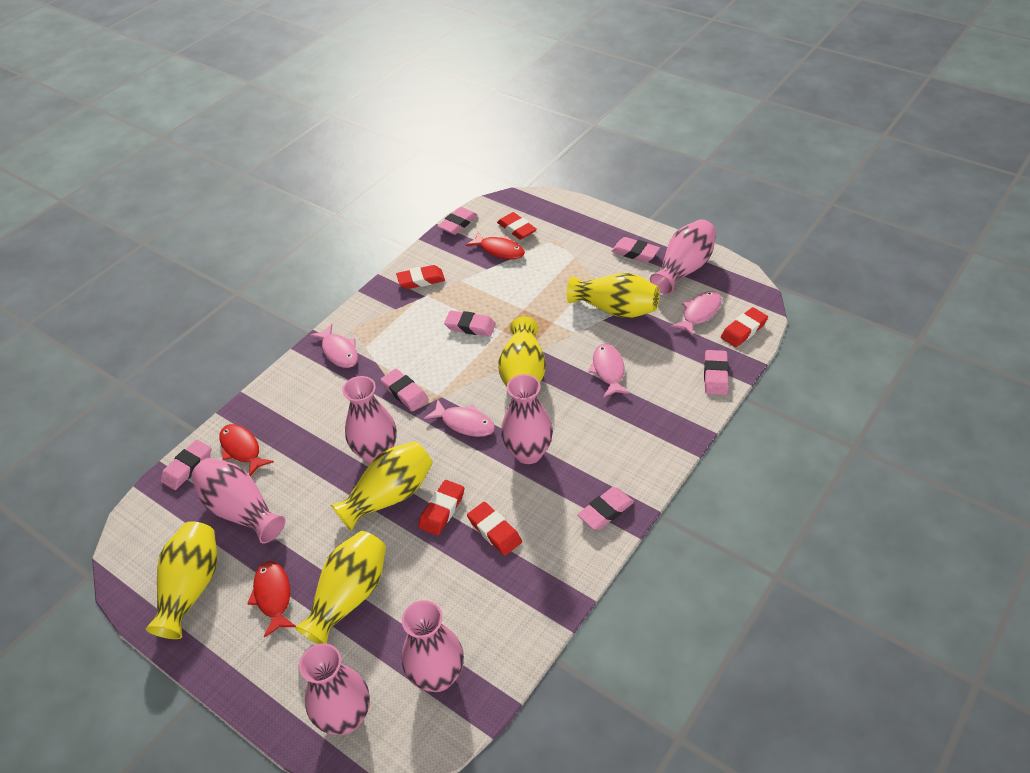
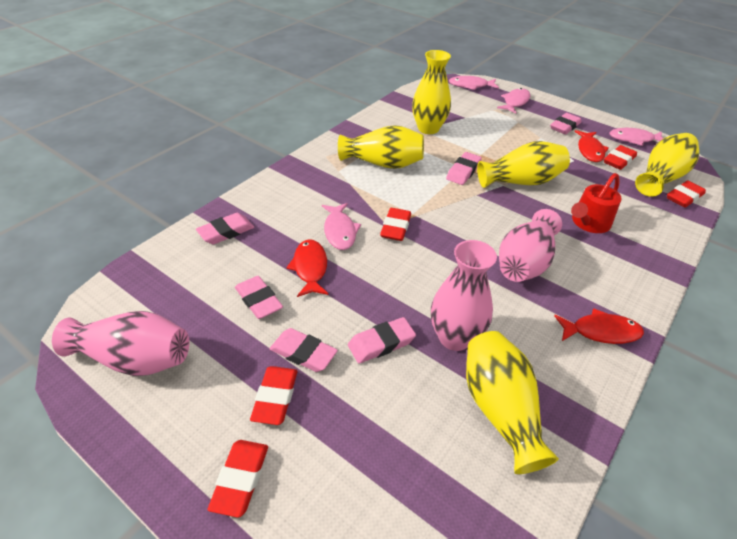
pink eraser: 7 -> 6
pink vase: 6 -> 3
red watering can: 0 -> 1

